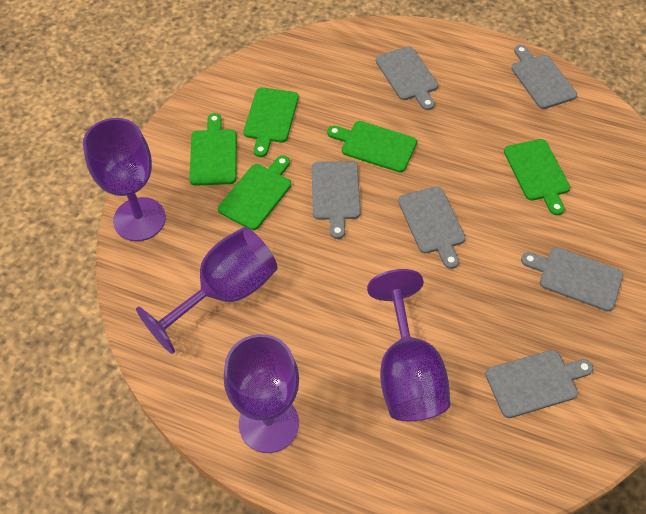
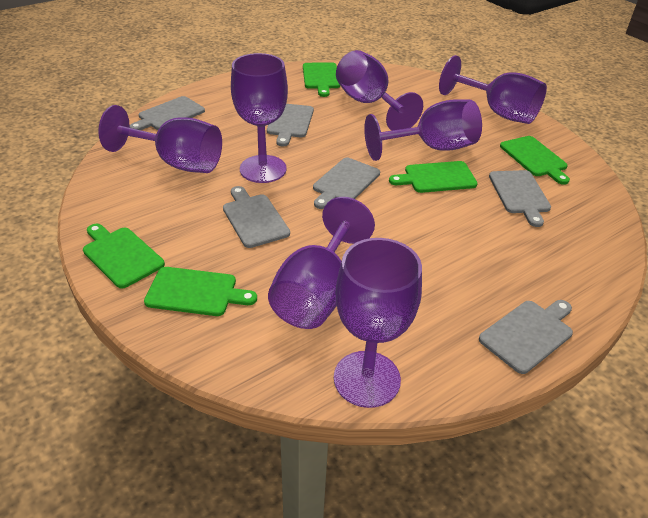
purple goblet: 4 -> 7

